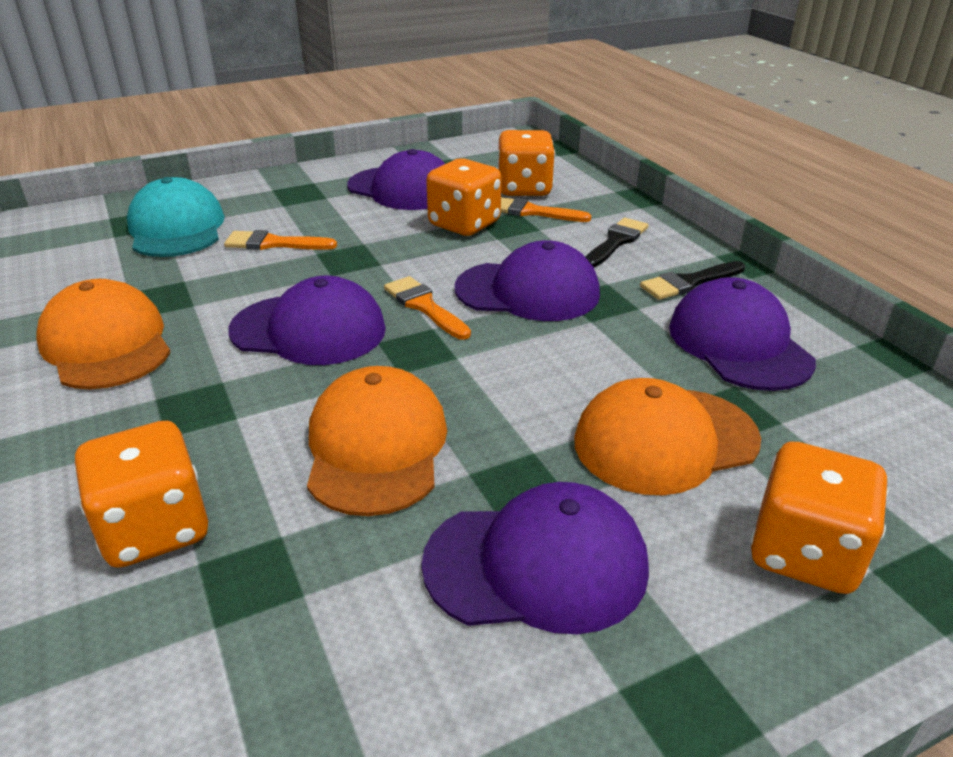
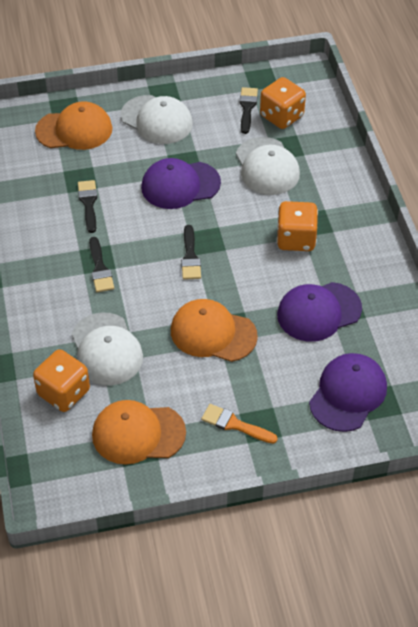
black brush: 2 -> 4
orange brush: 3 -> 1
orange dice: 4 -> 3
purple cap: 5 -> 3
turquoise cap: 1 -> 0
white cap: 0 -> 3

